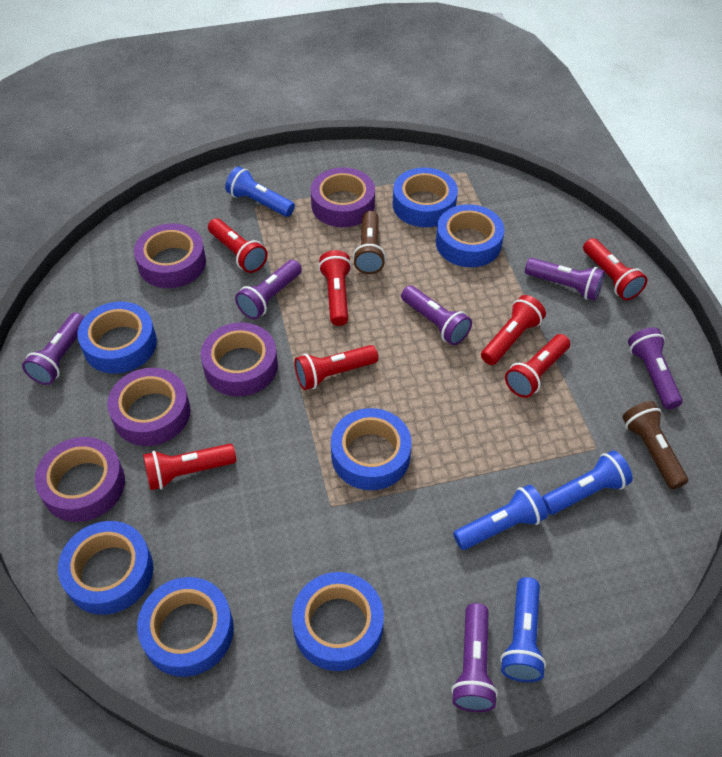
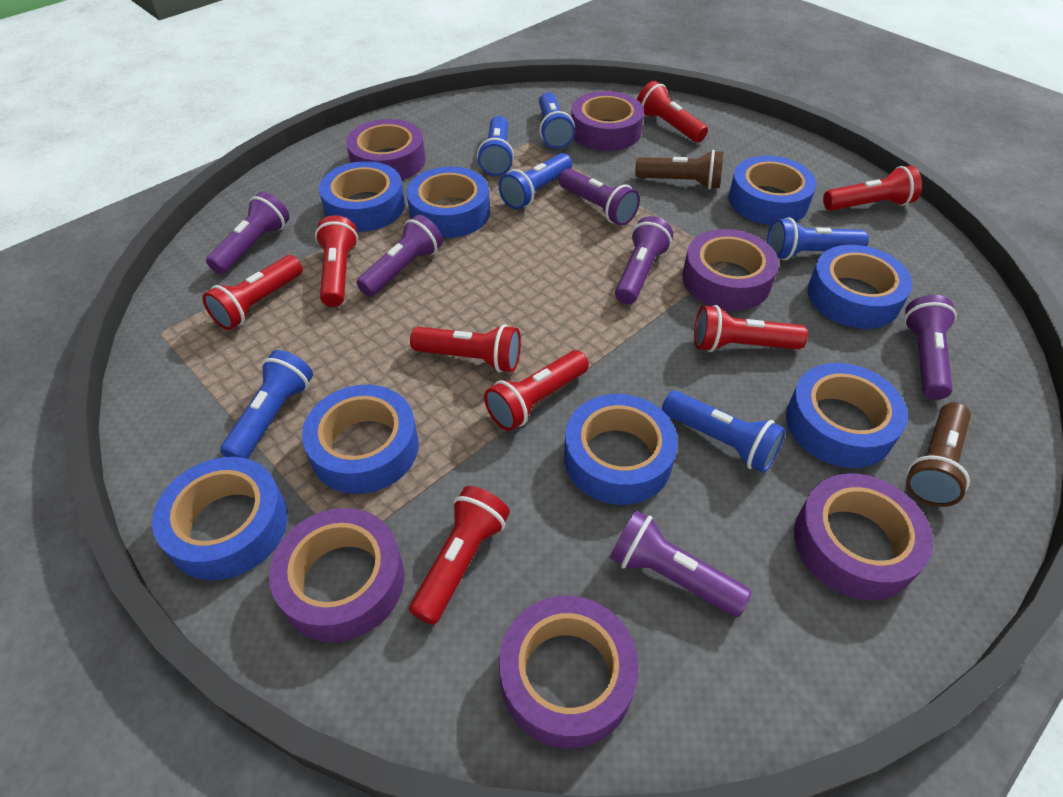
blue flashlight: 4 -> 6
blue tape: 7 -> 8
purple tape: 5 -> 6
red flashlight: 7 -> 8

